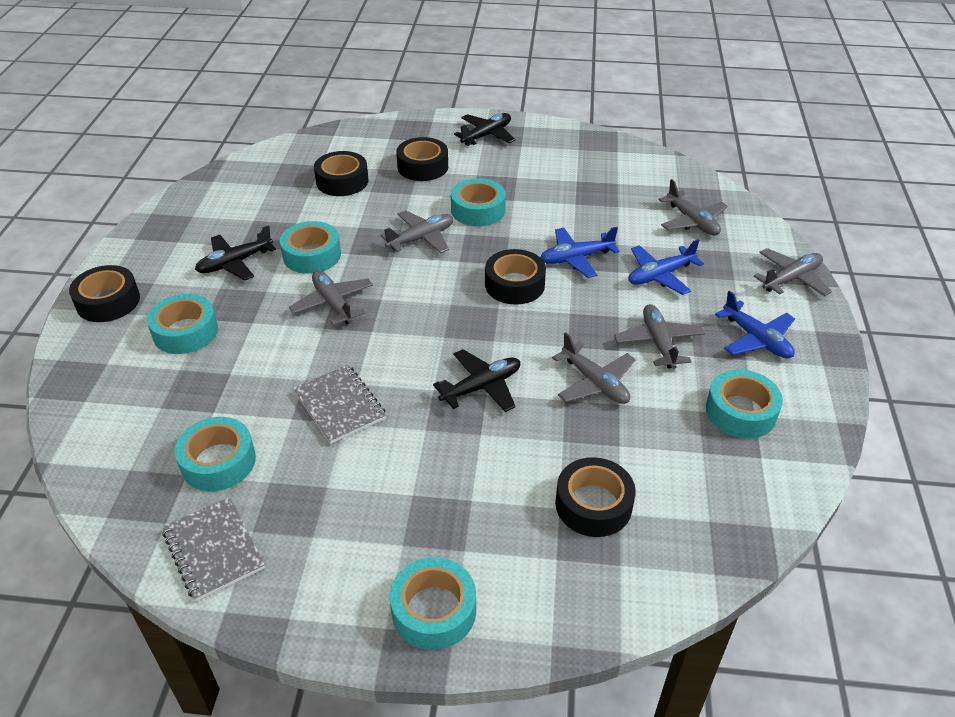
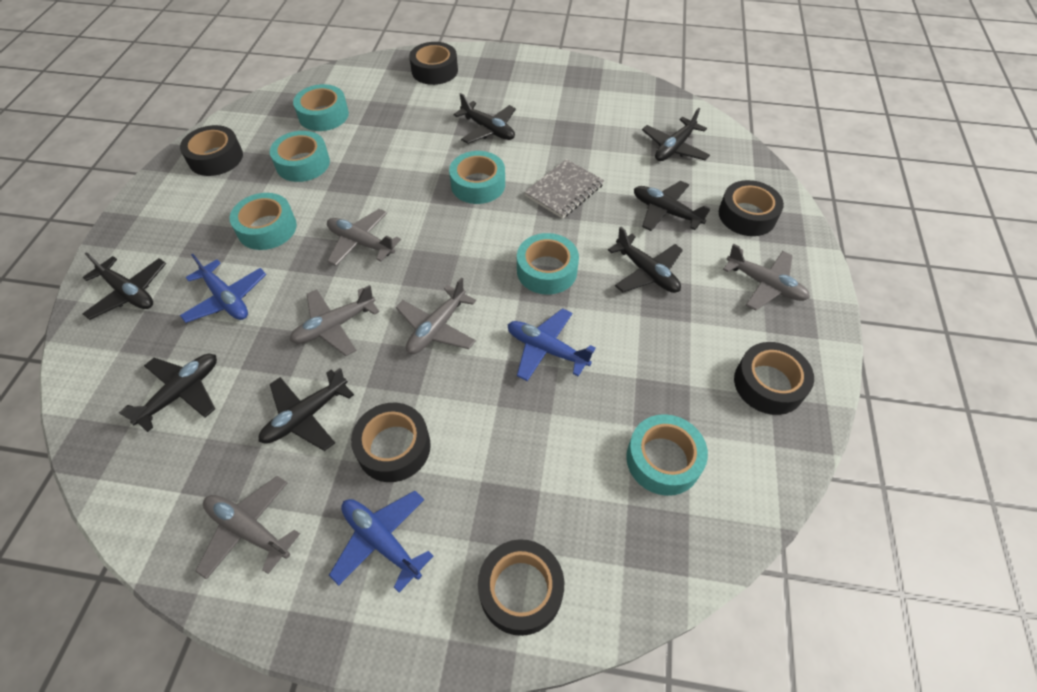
black plane: 3 -> 7
black tape: 5 -> 6
grey notebook: 2 -> 1
grey plane: 6 -> 5

